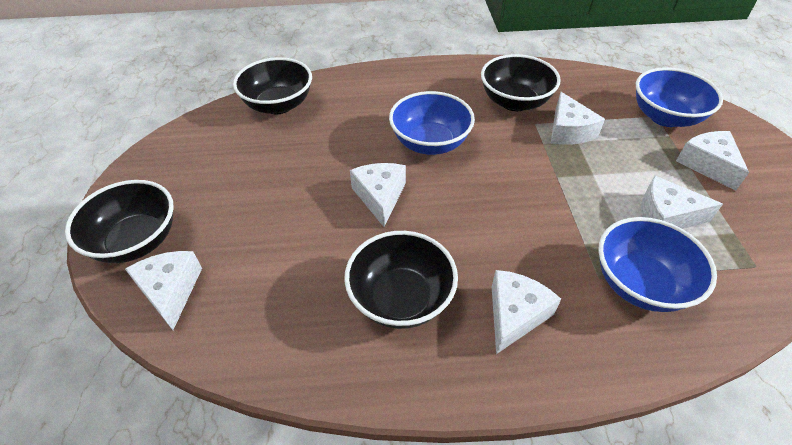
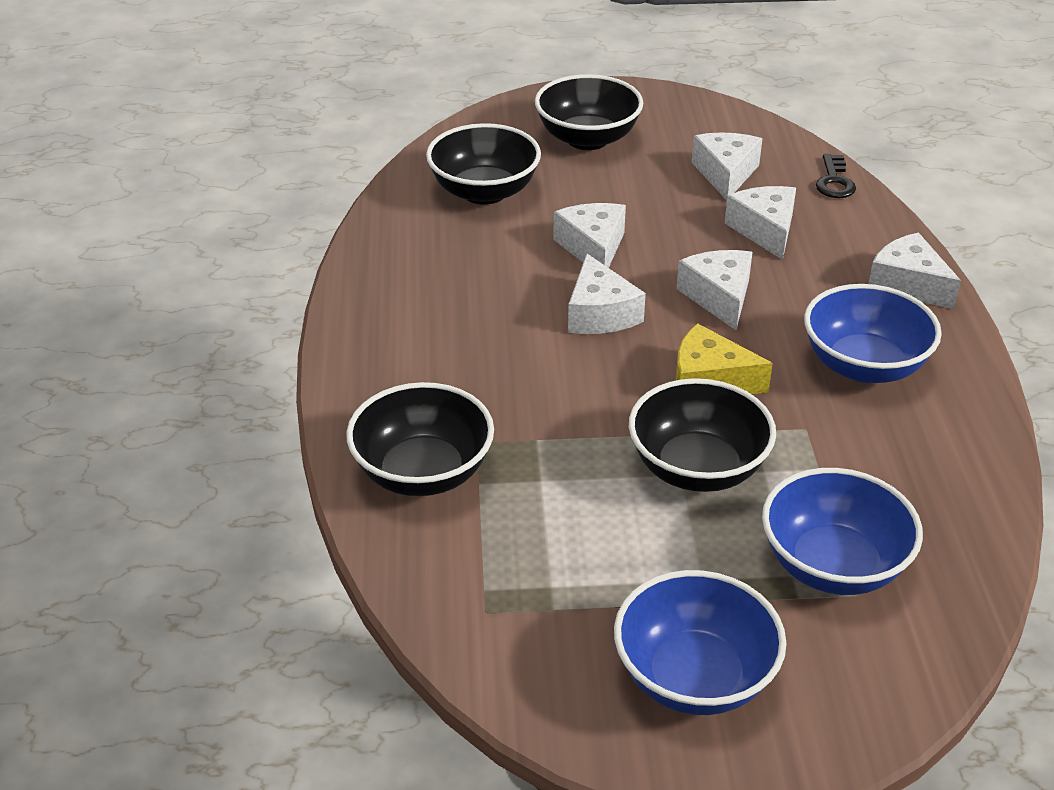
black key: 0 -> 1
yellow cheese: 0 -> 1

